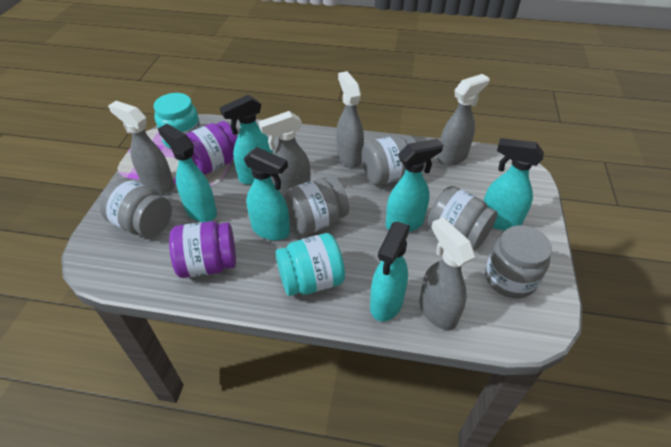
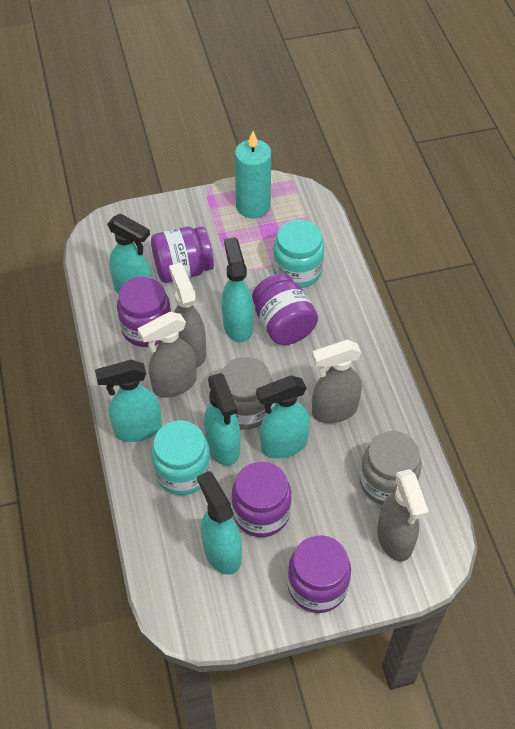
grey jar: 5 -> 2
grey spray bottle: 5 -> 4
purple jar: 2 -> 5
turquoise candle: 0 -> 1

